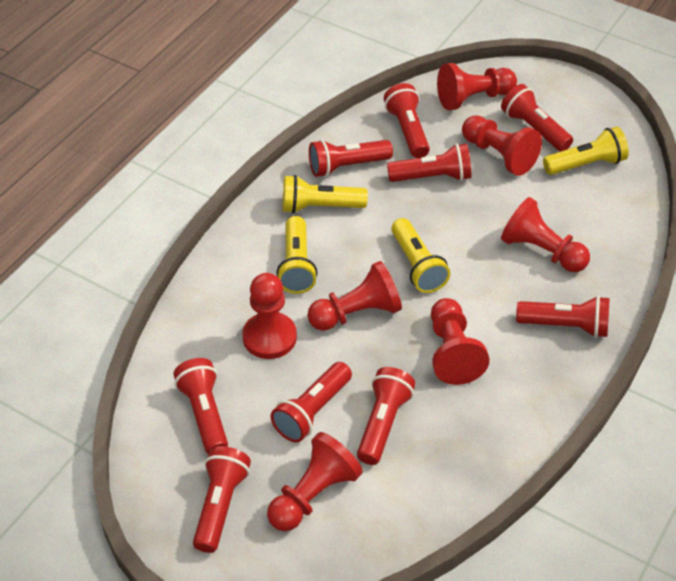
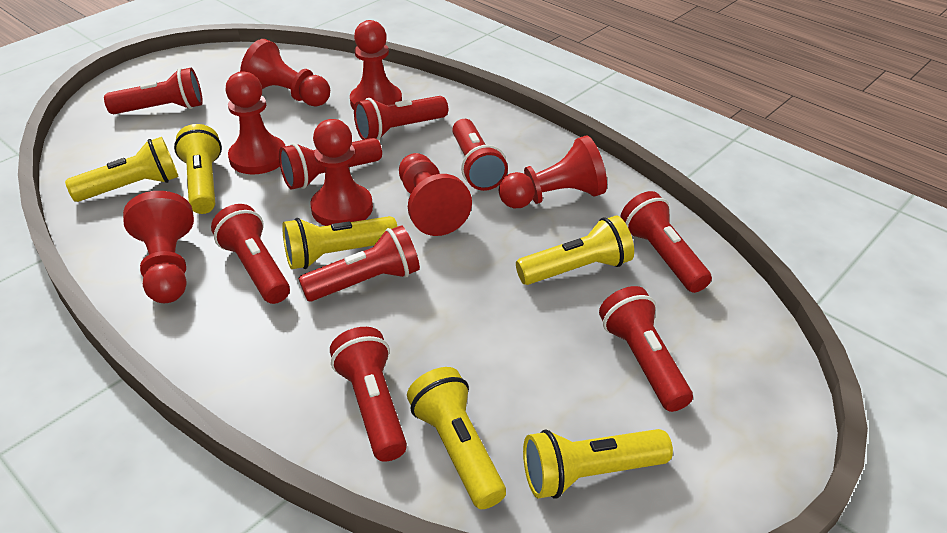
yellow flashlight: 4 -> 6

